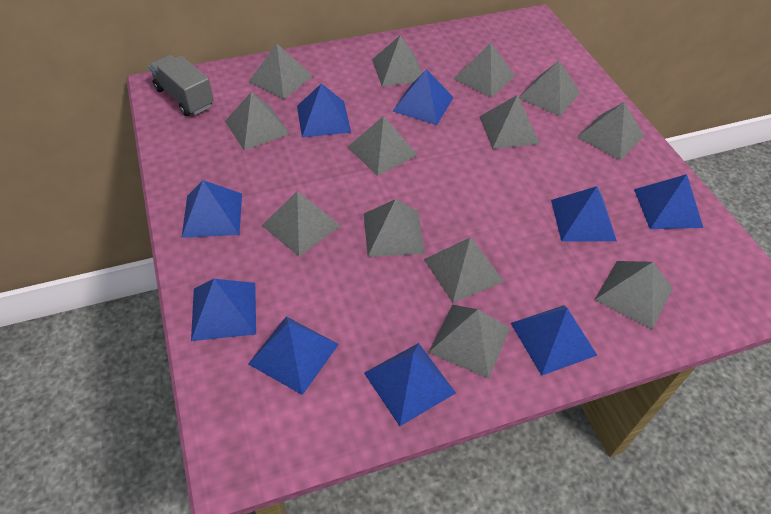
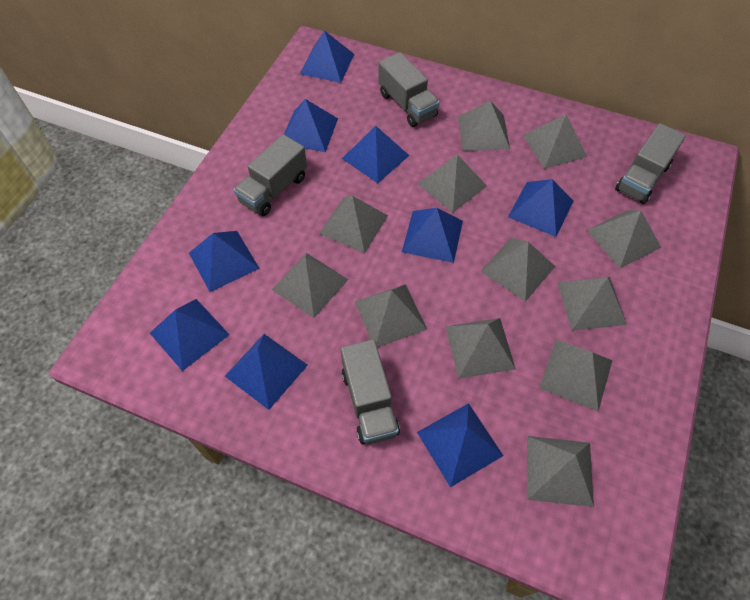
grey pyramid: 13 -> 12
grey truck: 1 -> 4

